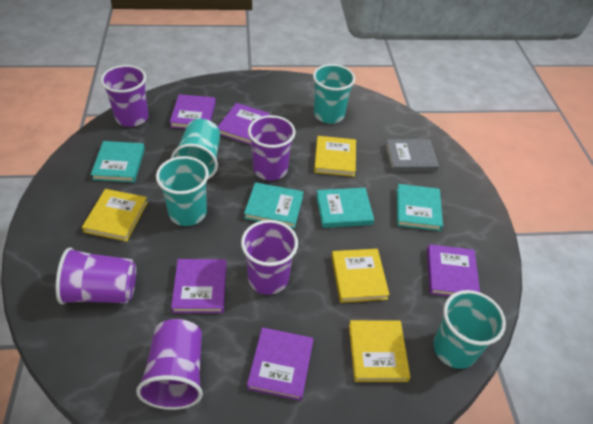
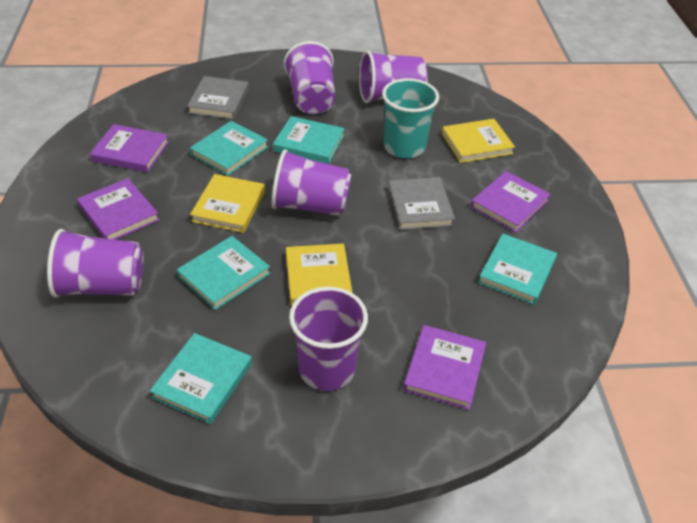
grey book: 1 -> 2
purple book: 5 -> 4
turquoise book: 4 -> 5
turquoise cup: 4 -> 1
yellow book: 4 -> 3

